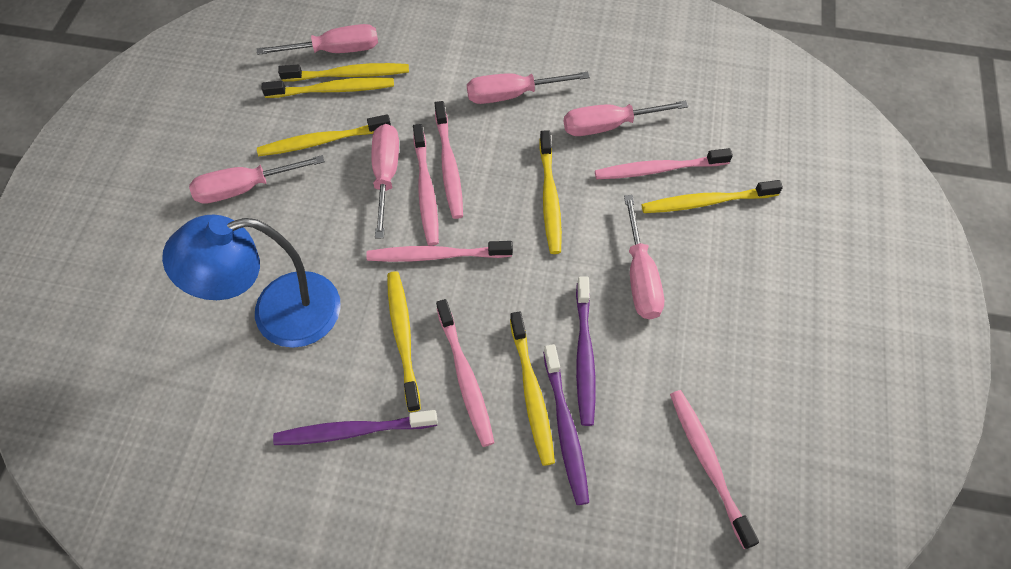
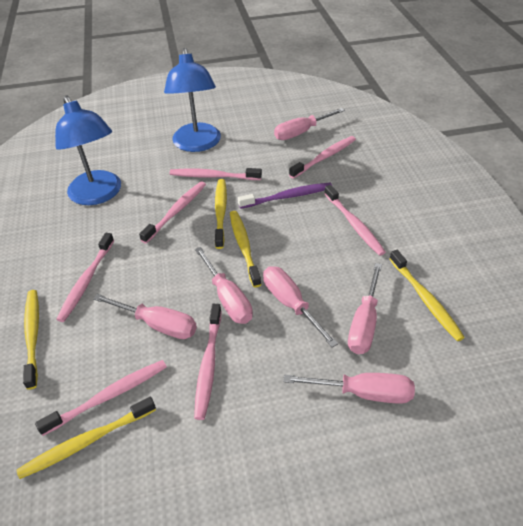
blue lamp: 1 -> 2
pink toothbrush: 6 -> 7
purple toothbrush: 3 -> 1
yellow toothbrush: 7 -> 5

